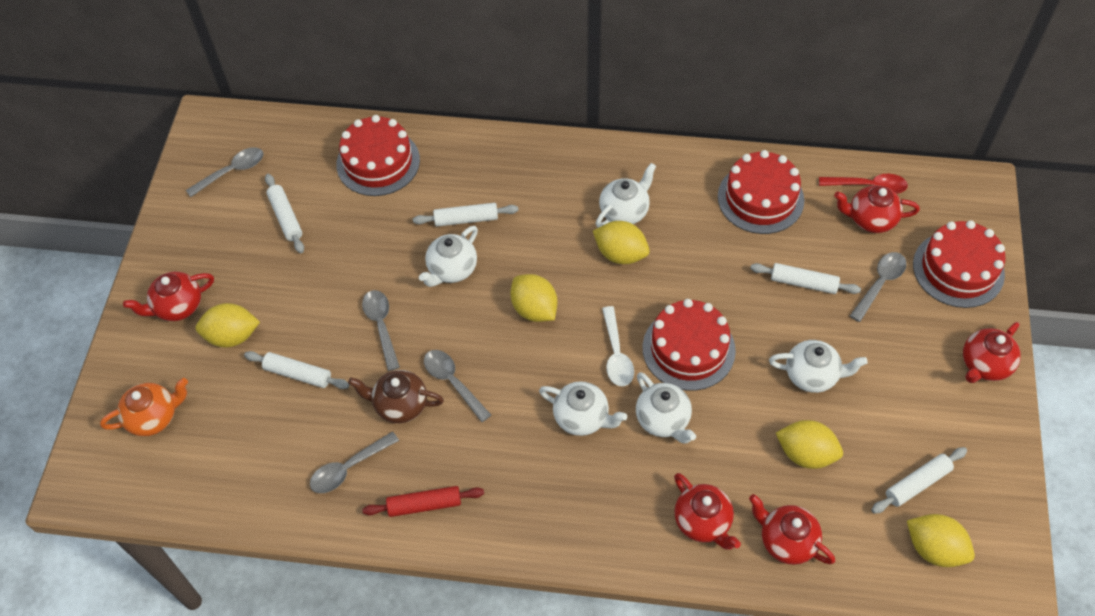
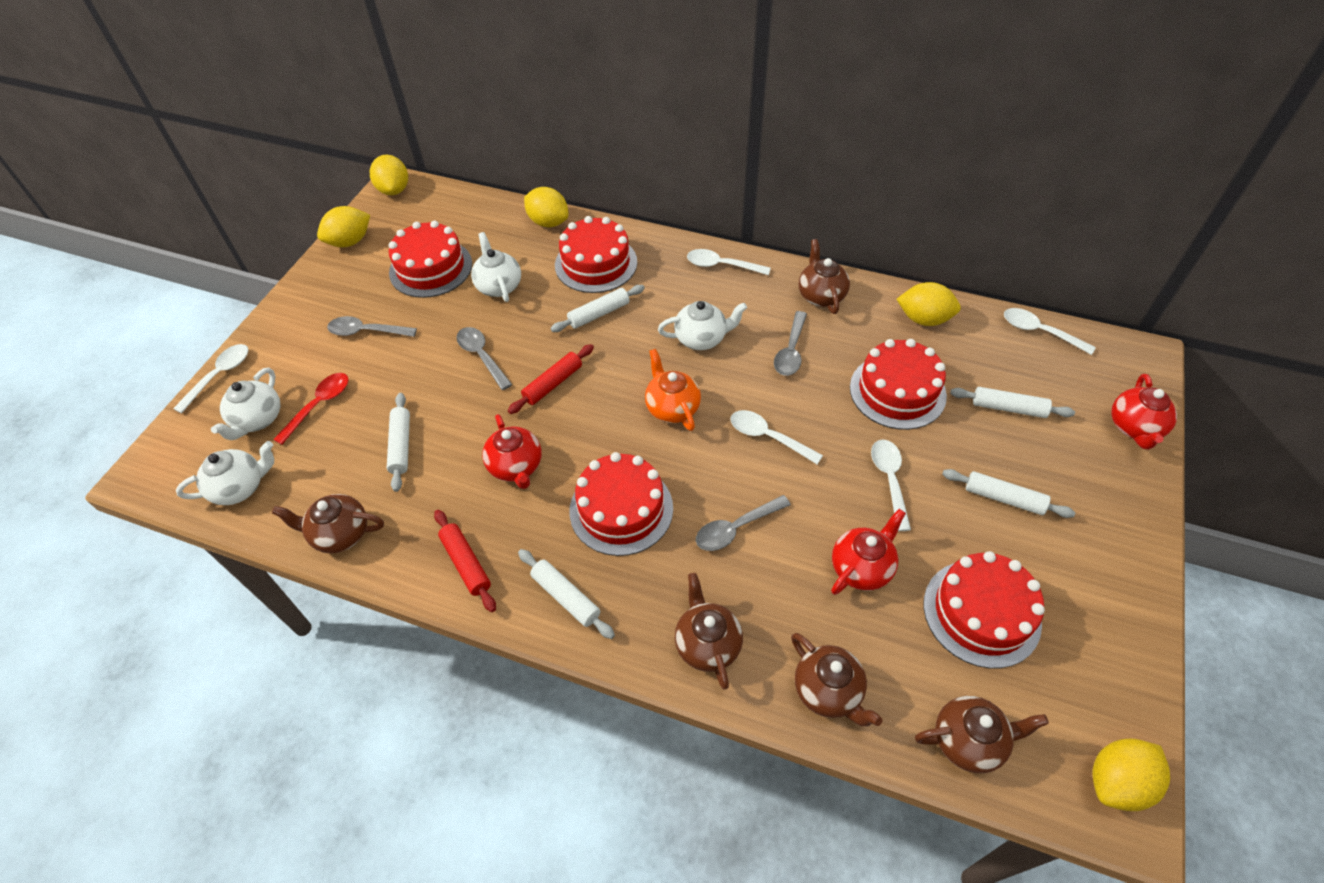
brown teapot: 1 -> 5
grey spoon: 5 -> 4
red cake: 4 -> 5
red rolling pin: 1 -> 2
red teapot: 5 -> 3
white spoon: 1 -> 5
white teapot: 5 -> 4

